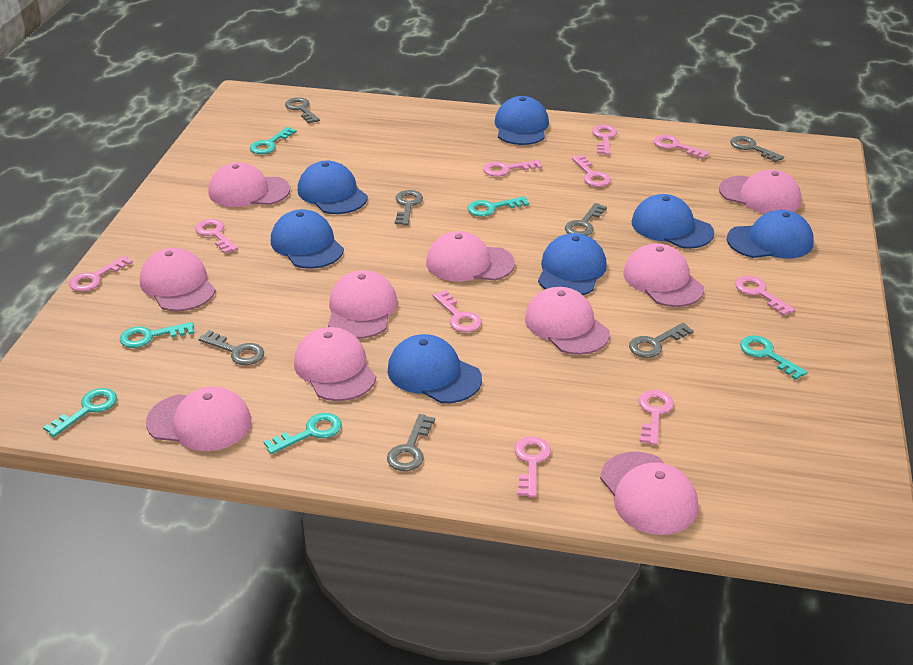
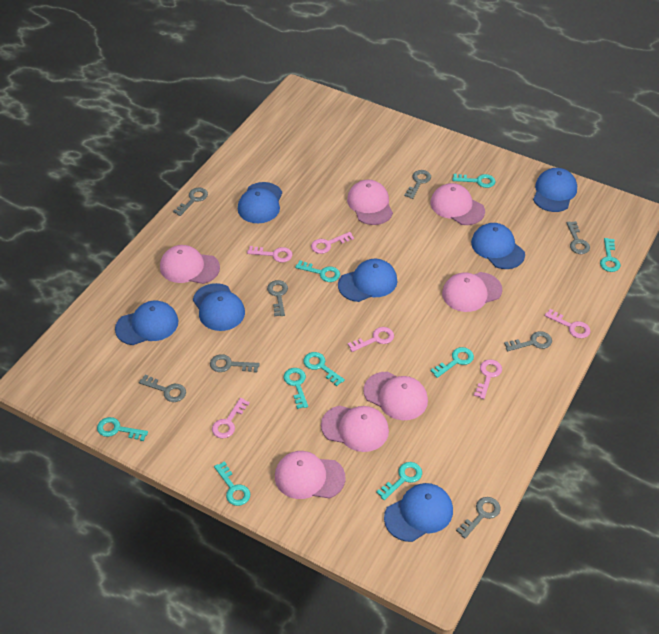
grey key: 7 -> 8
pink cap: 10 -> 7
pink key: 10 -> 6
turquoise key: 6 -> 9

